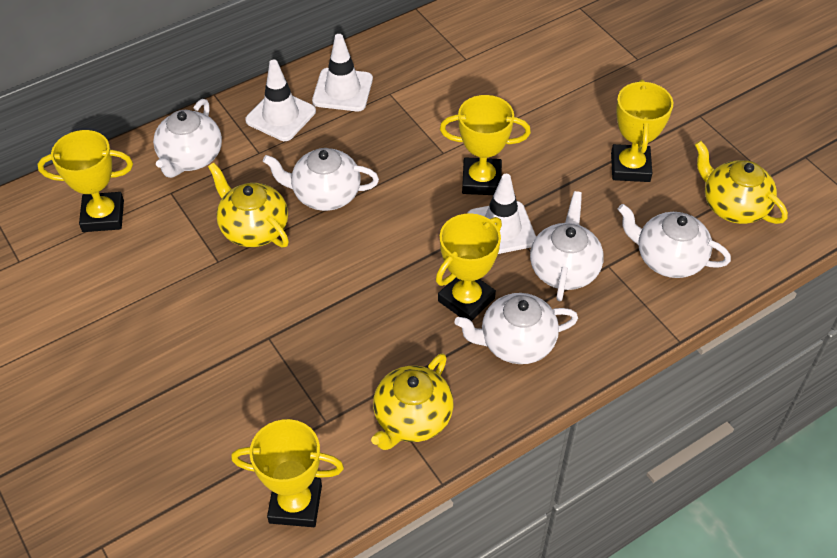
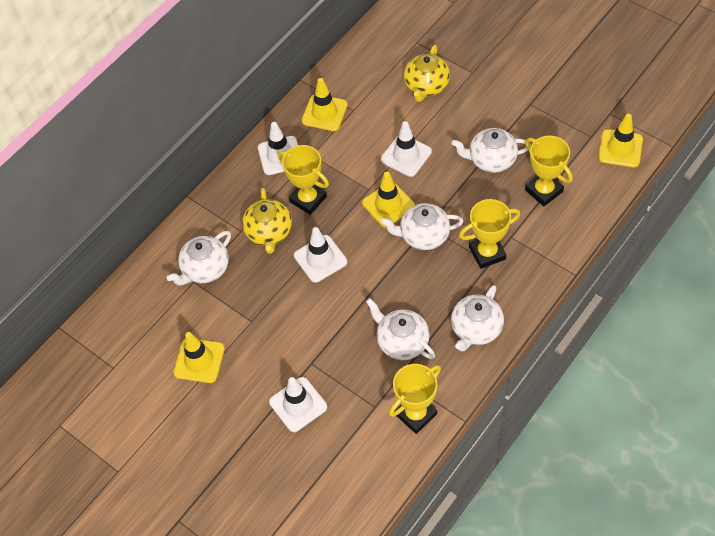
white traffic cone: 3 -> 4
yellow teapot: 3 -> 2
yellow traffic cone: 0 -> 4
yellow trophy: 5 -> 4

